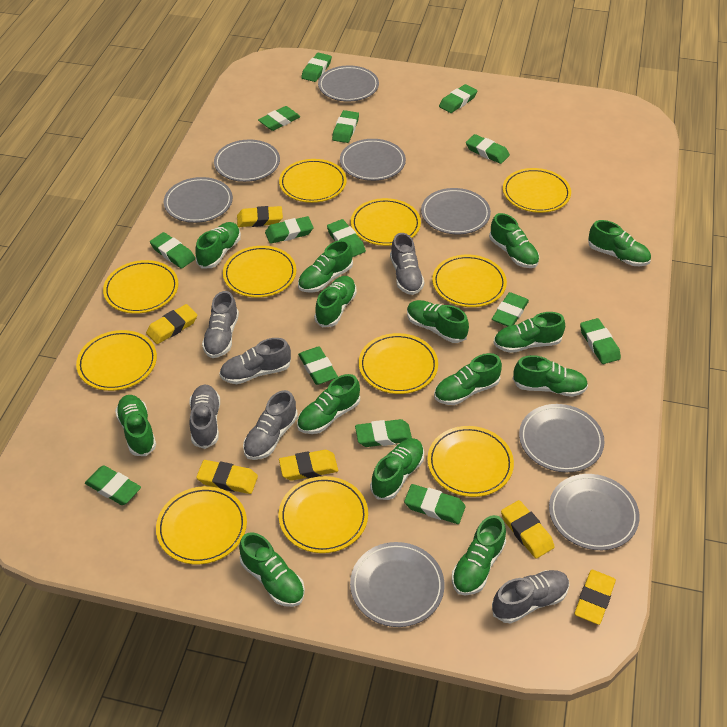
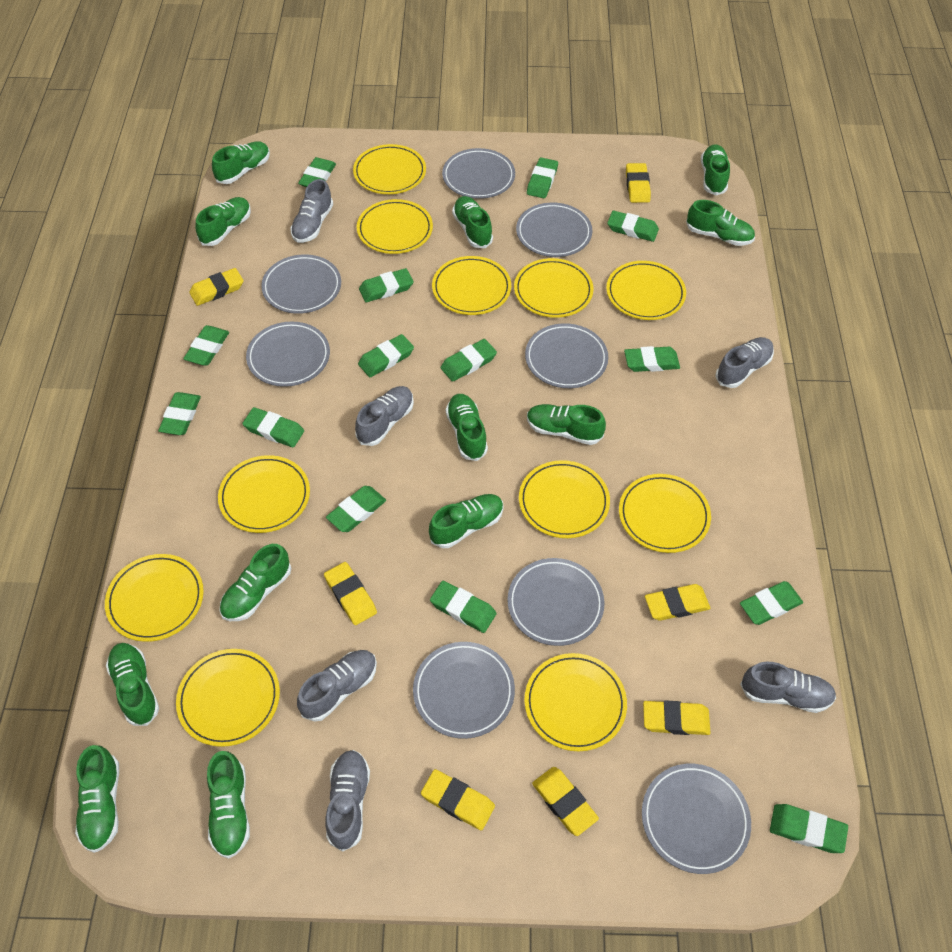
green shoe: 14 -> 12
yellow eraser: 6 -> 7

